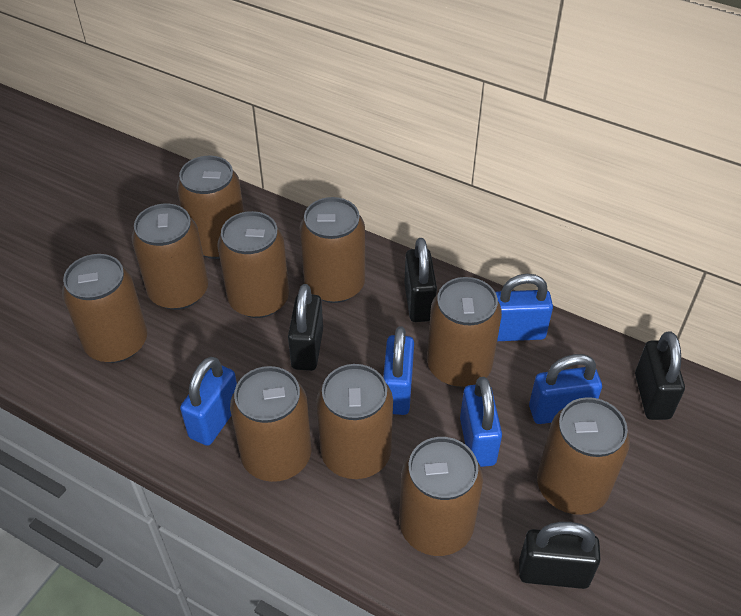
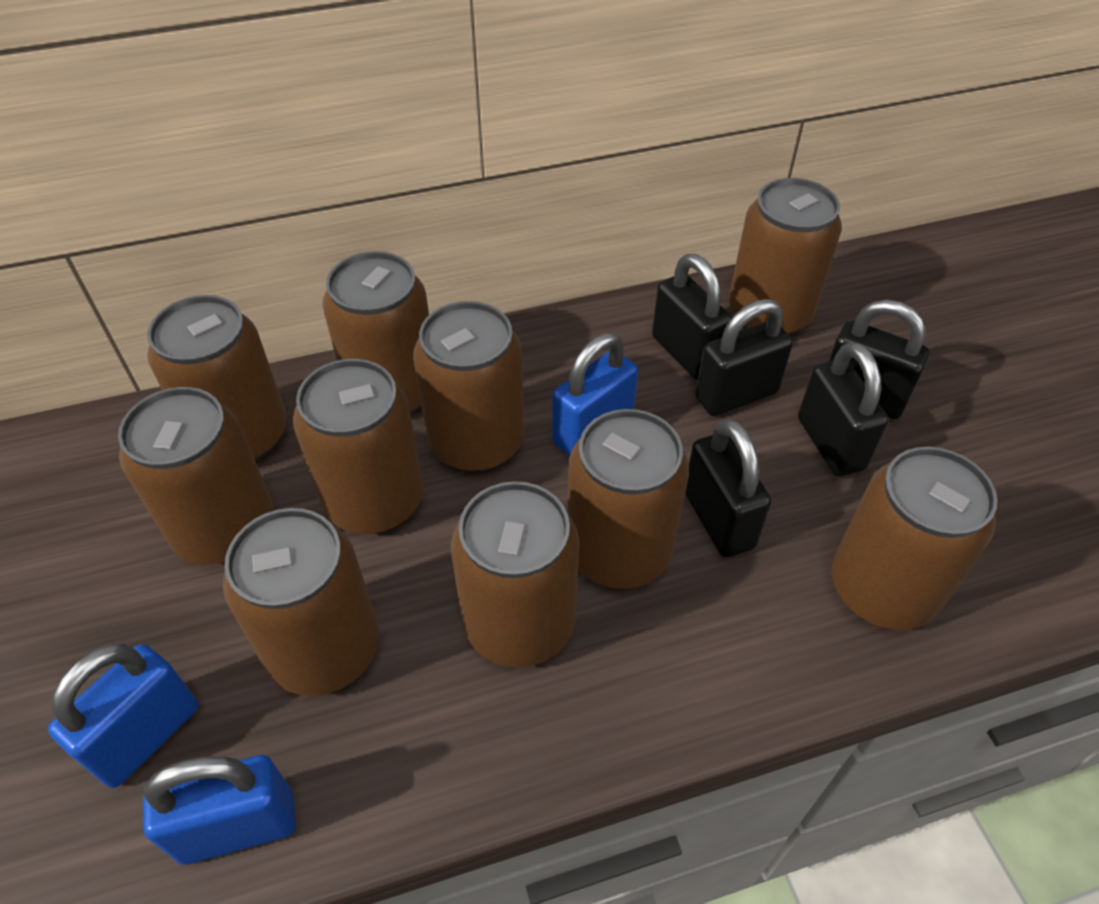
black padlock: 4 -> 5
blue padlock: 5 -> 3

